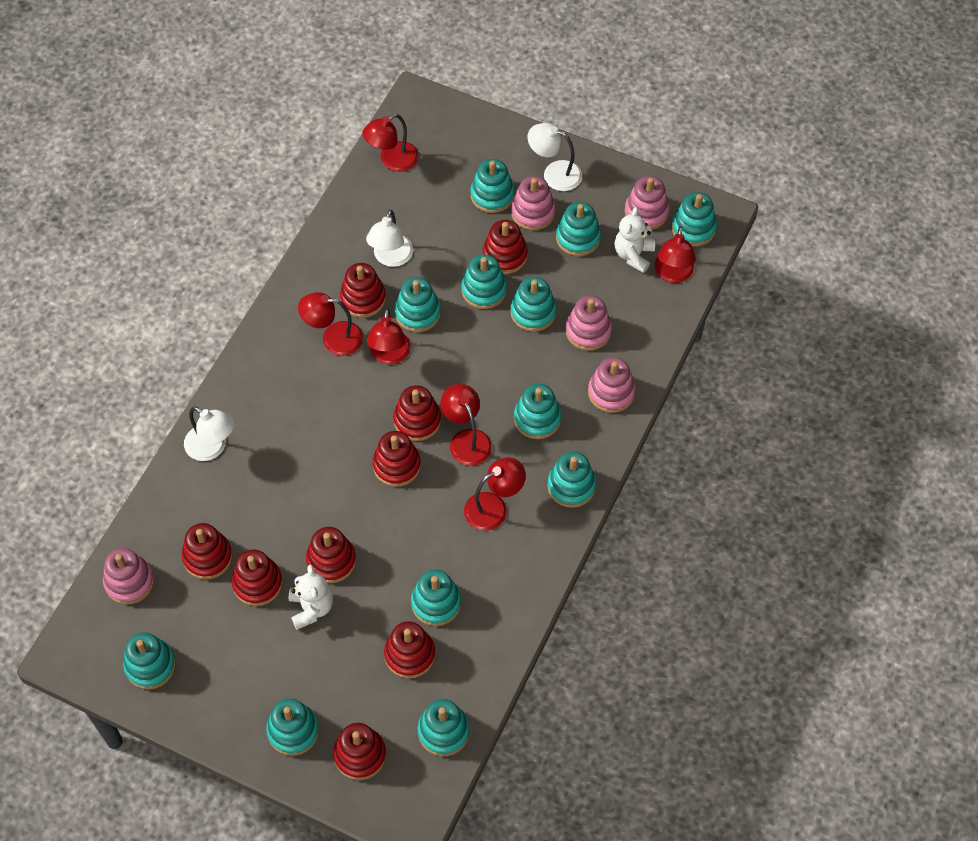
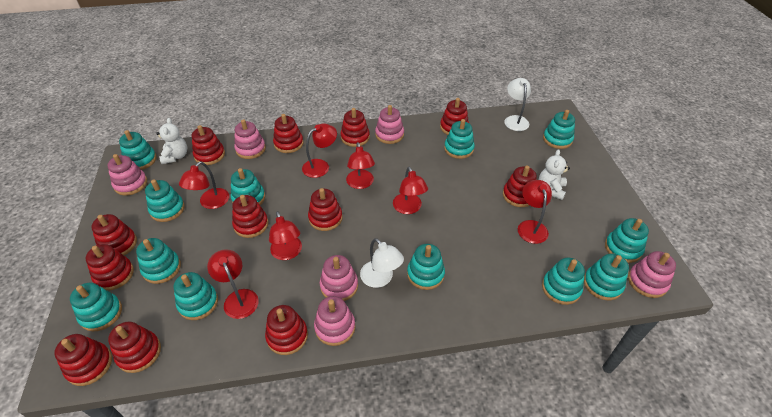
pink stacking toy: 5 -> 6
red lamp: 6 -> 7
red stacking toy: 9 -> 12
white lamp: 3 -> 2

